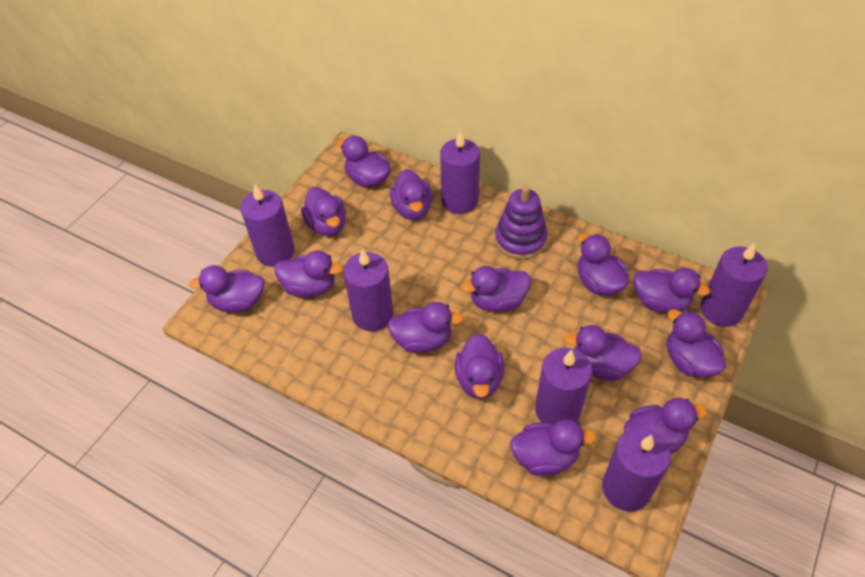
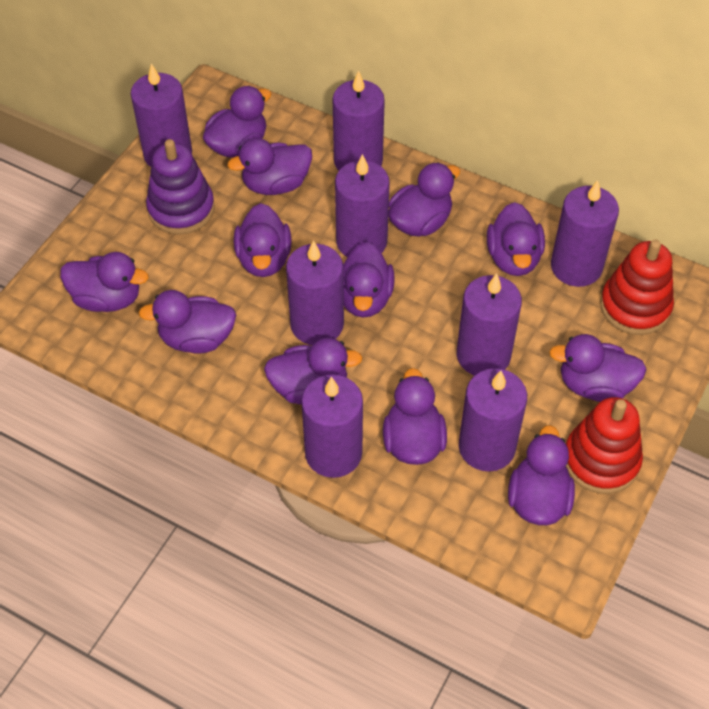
purple candle: 6 -> 8
purple duck: 14 -> 12
red stacking toy: 0 -> 2

